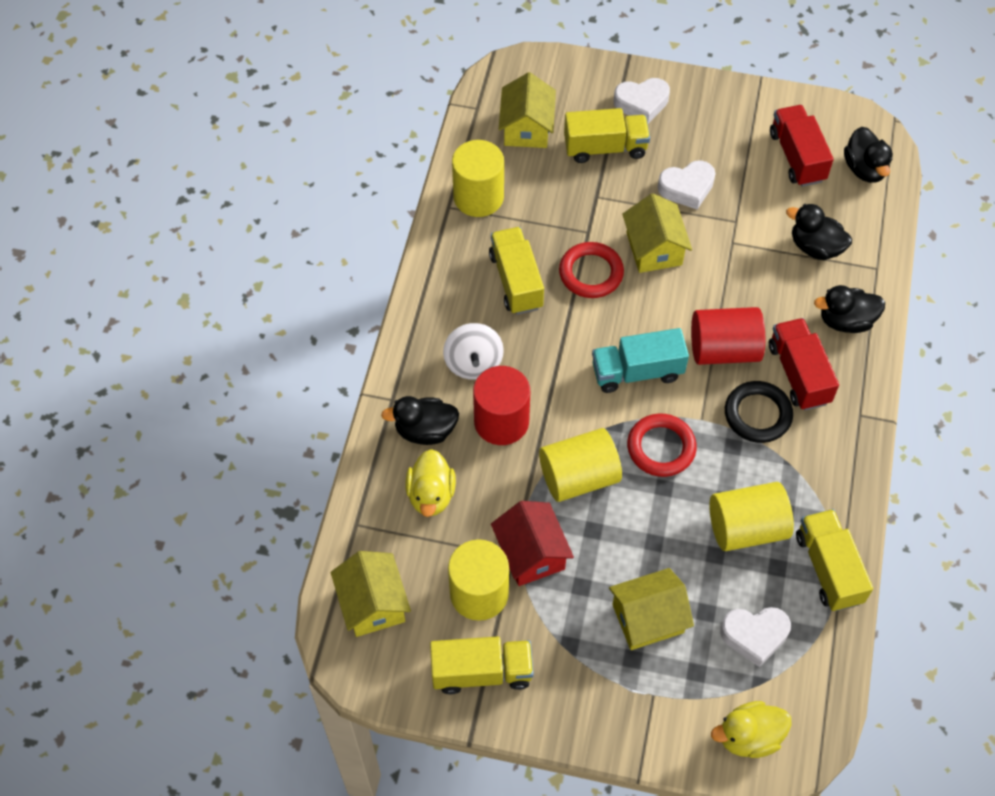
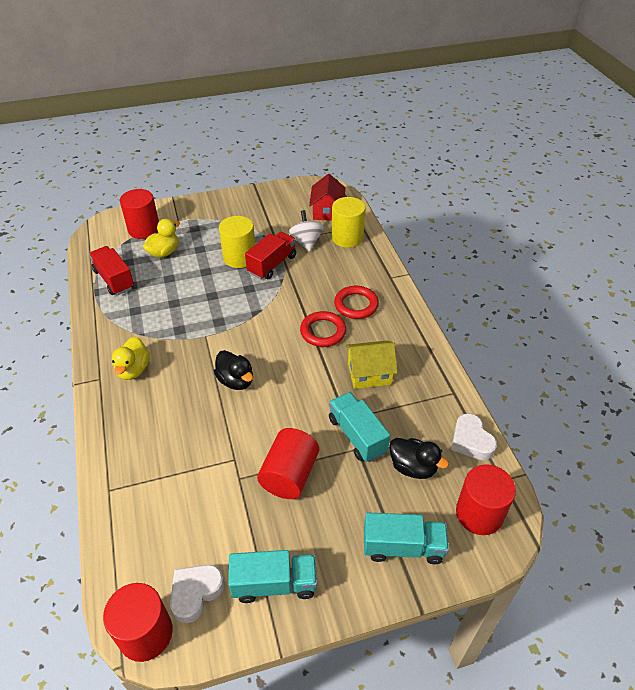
black duck: 4 -> 2
black ring: 1 -> 0
red cylinder: 2 -> 4
turquoise truck: 1 -> 3
white heart: 3 -> 2
yellow cylinder: 4 -> 2
yellow house: 4 -> 1
yellow truck: 4 -> 0

